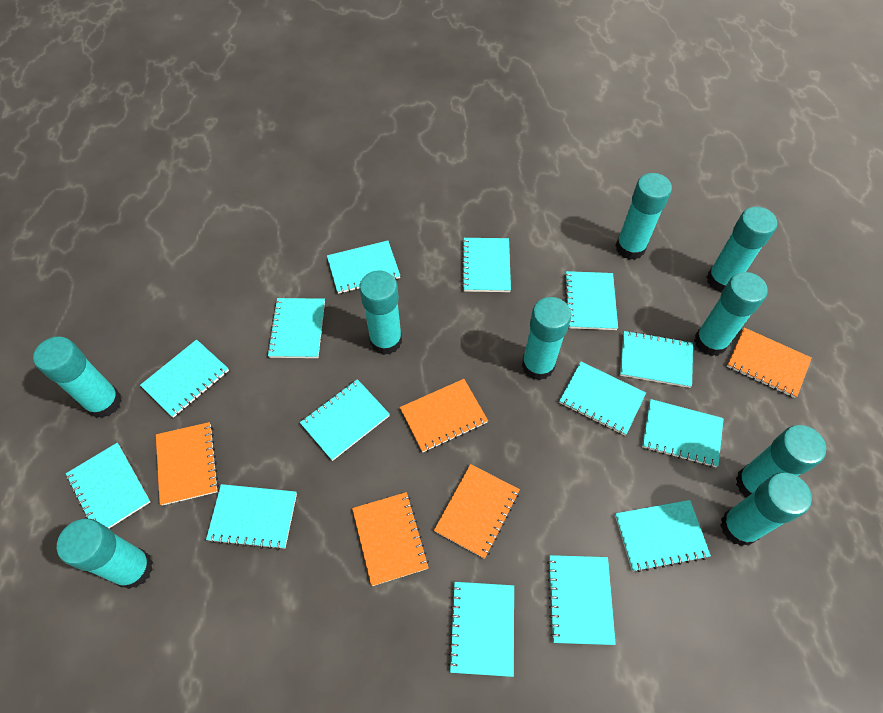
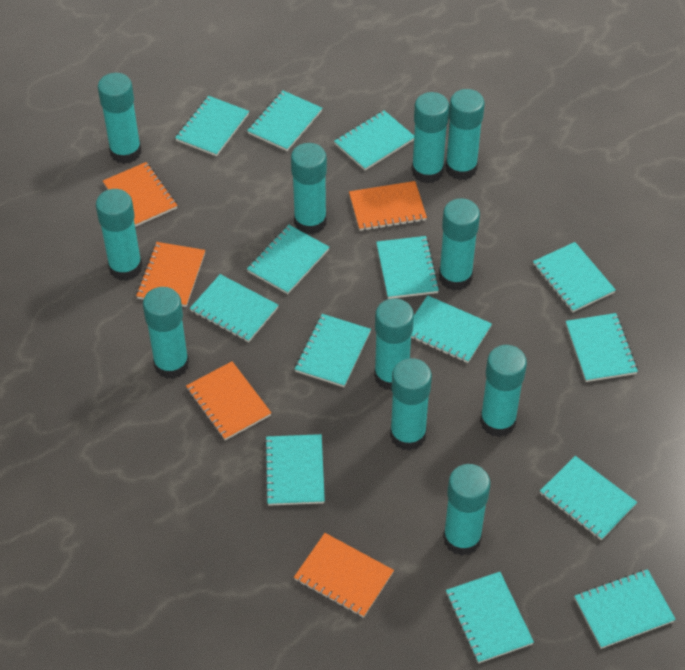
turquoise glue stick: 9 -> 11

